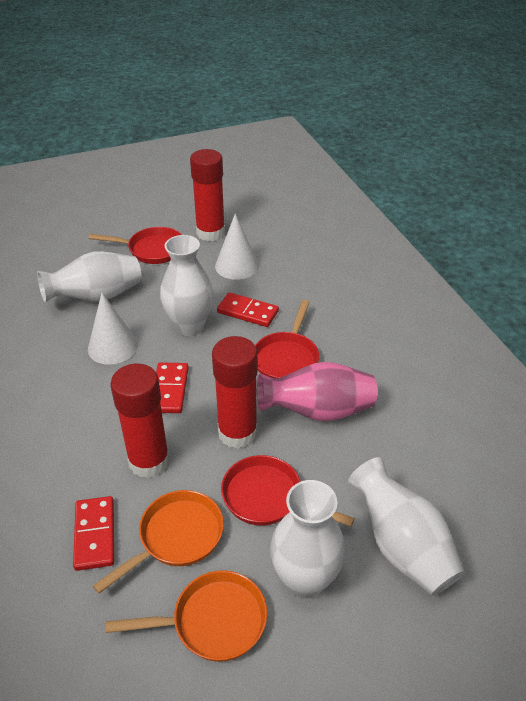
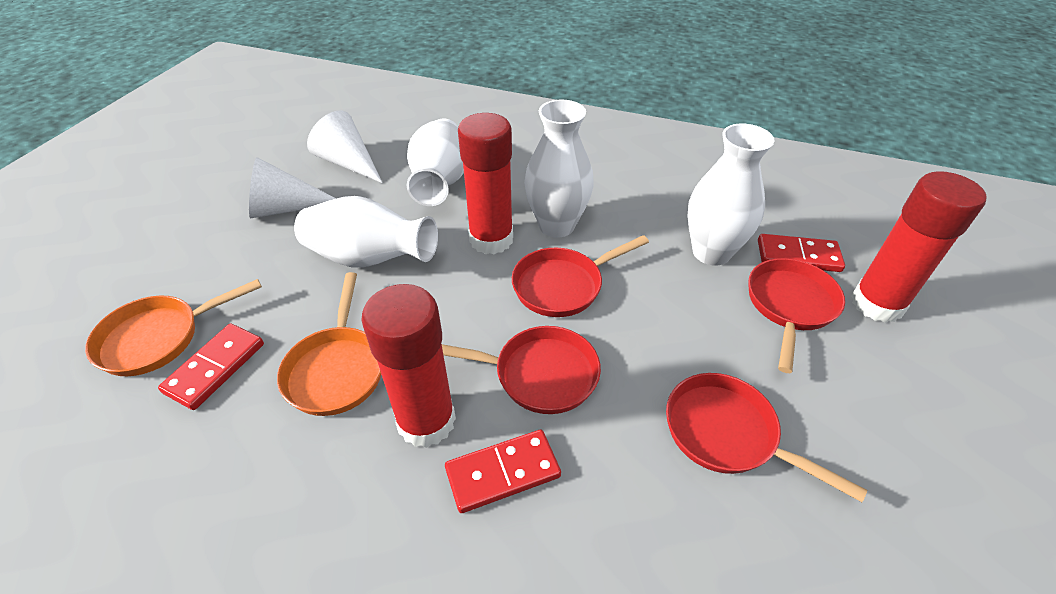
pink vase: 1 -> 0
red pan: 3 -> 4

